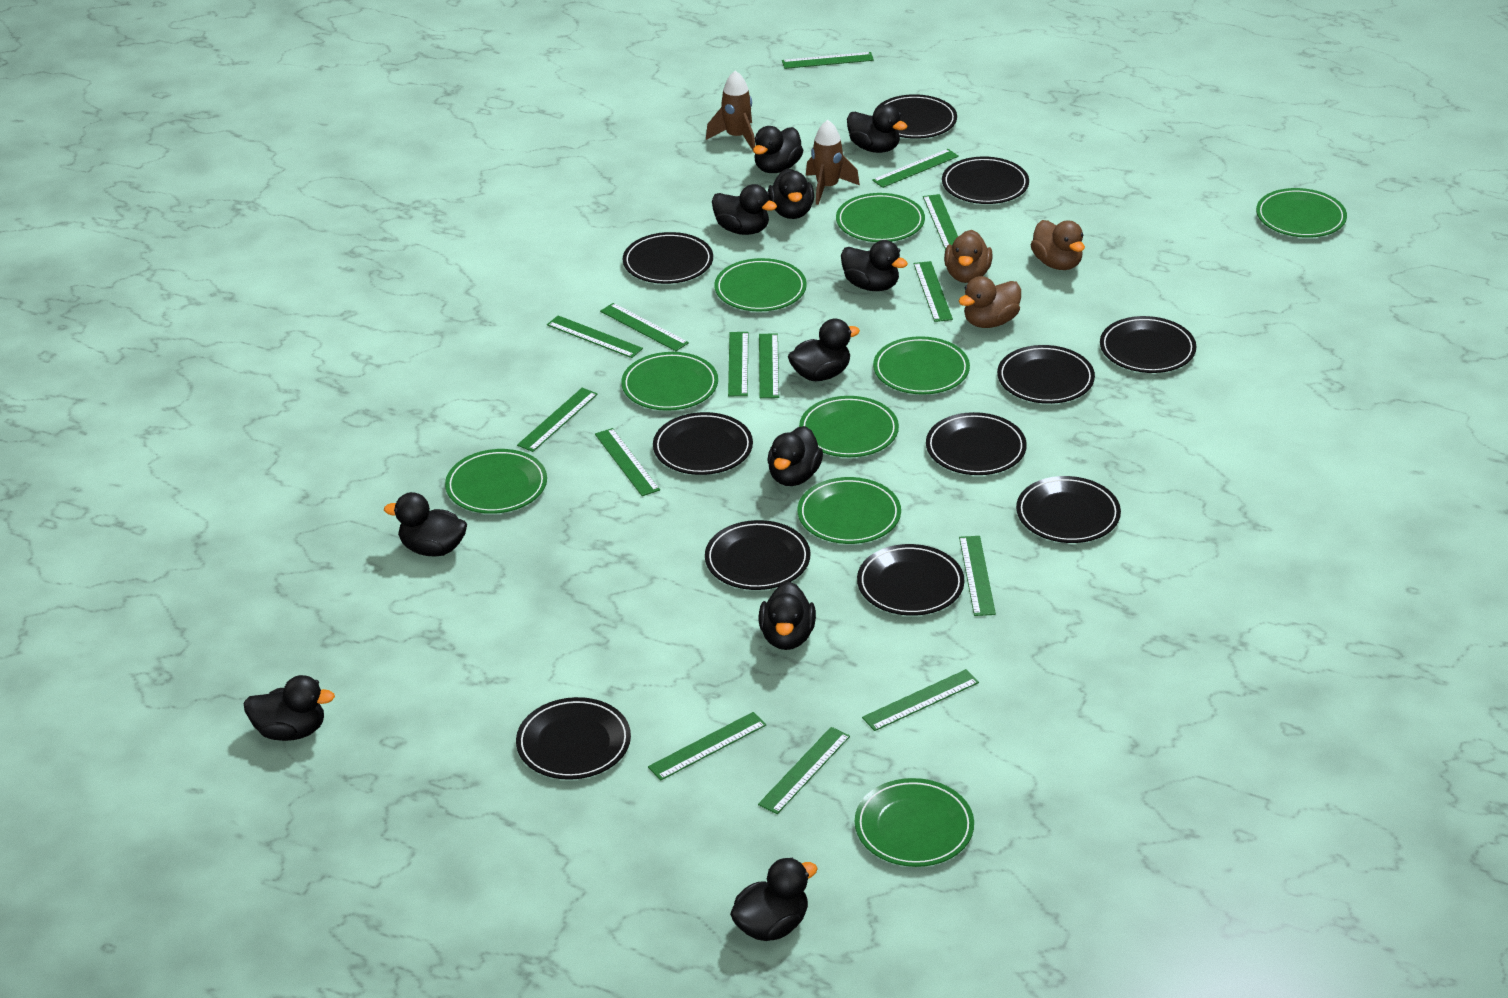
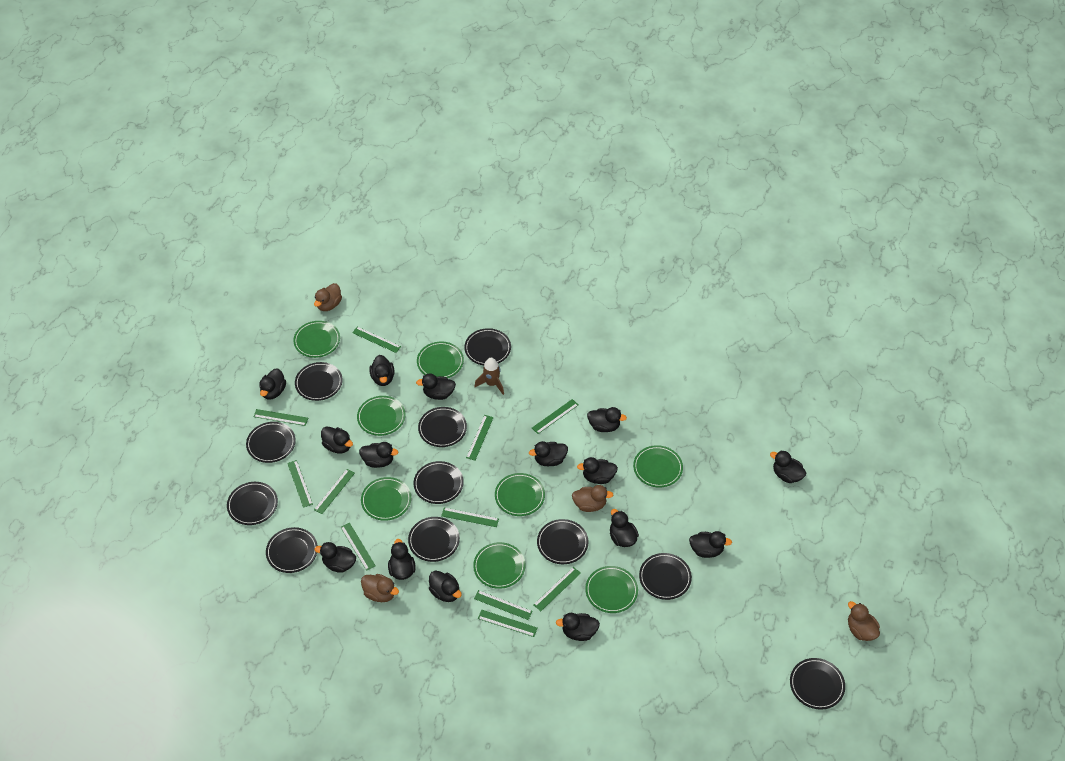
black duck: 11 -> 15
brown duck: 3 -> 4
brown rocket: 2 -> 1
green plate: 9 -> 8
green ruler: 14 -> 11

